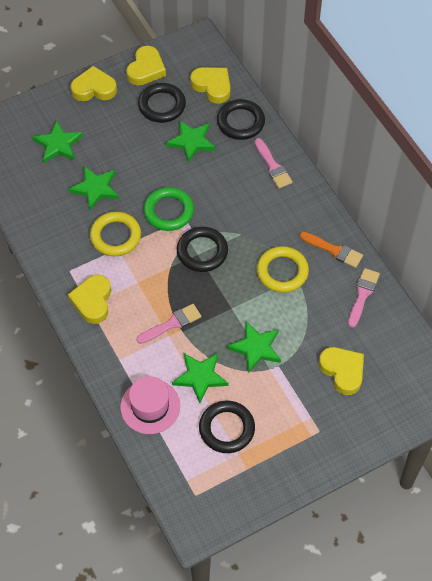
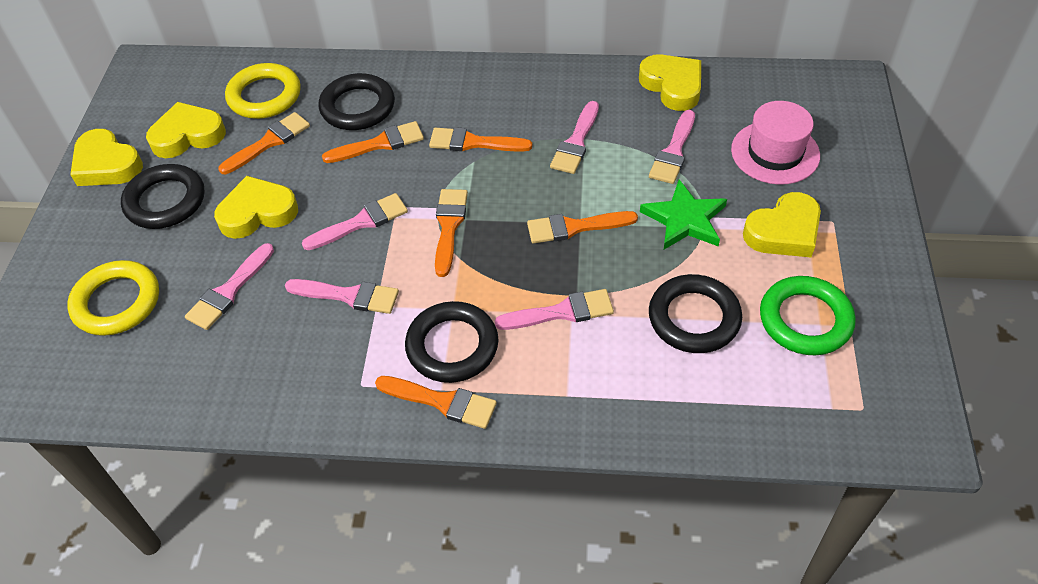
green star: 5 -> 1
orange brush: 1 -> 6
pink brush: 3 -> 6

